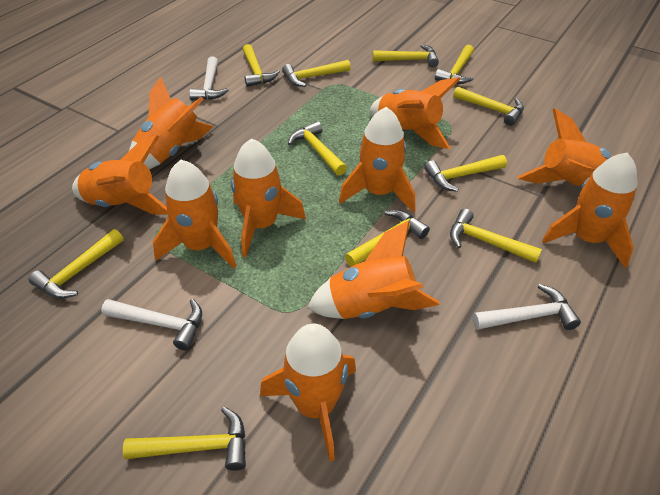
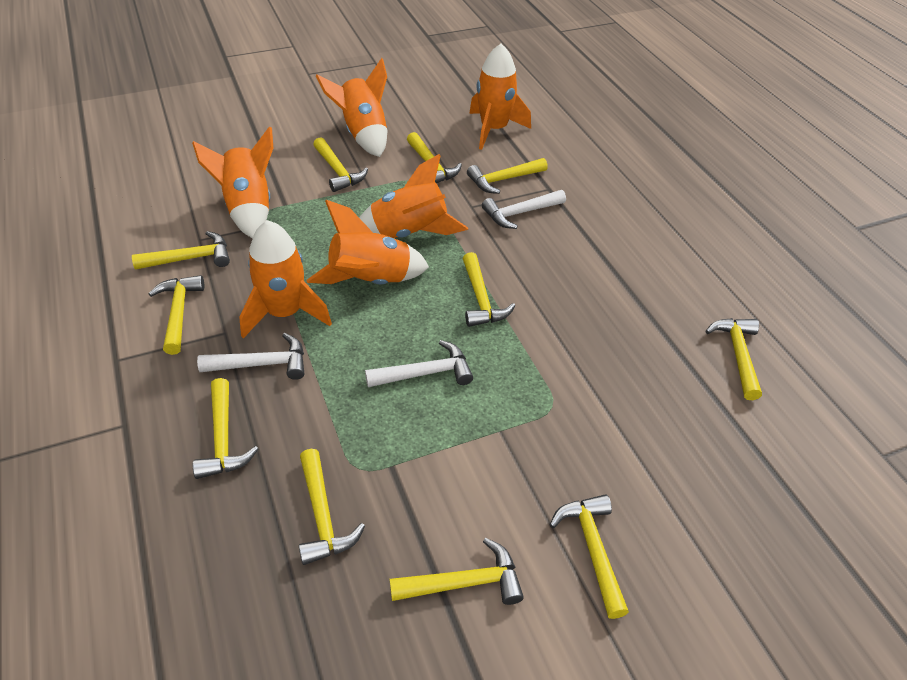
orange rocket: 10 -> 6

